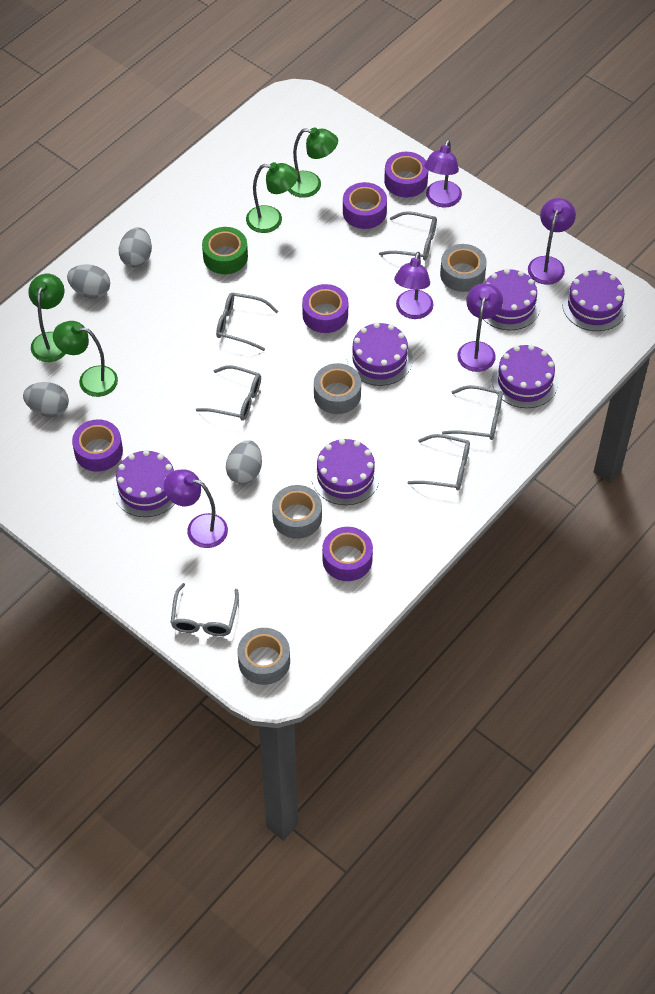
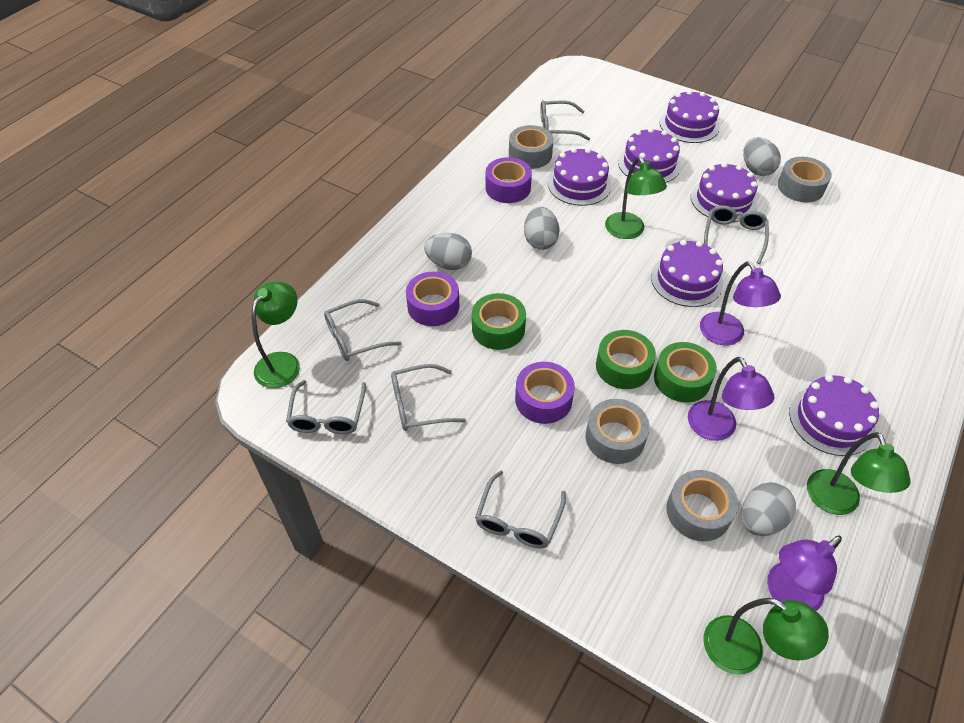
green tape: 1 -> 3
purple lamp: 5 -> 3
purple tape: 5 -> 3

